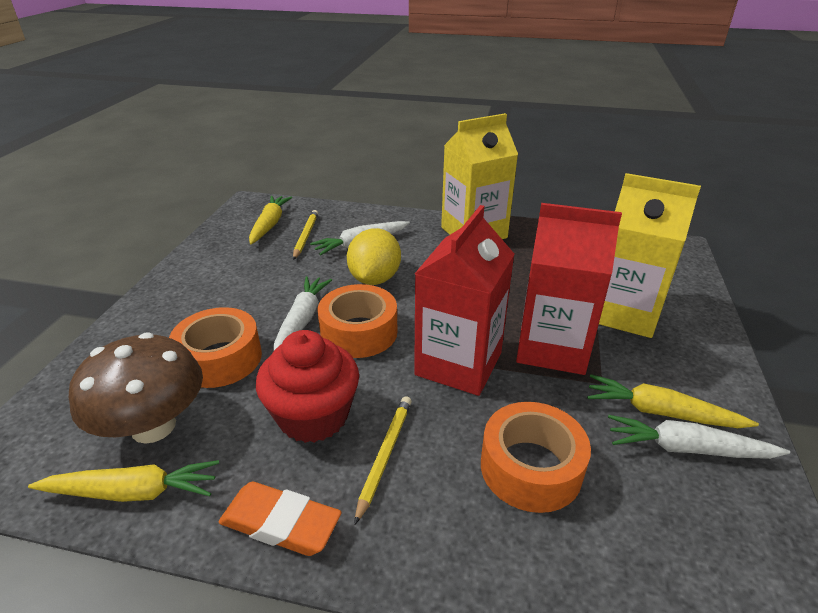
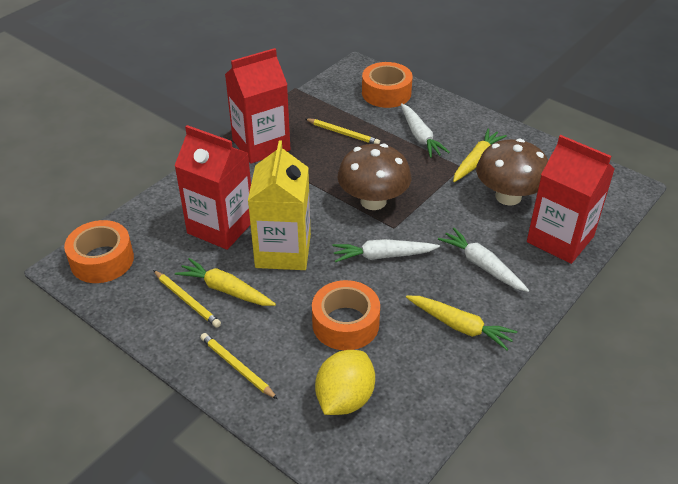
brown mushroom: 1 -> 2
orange eraser: 1 -> 0
red carton: 2 -> 3
red cupcake: 1 -> 0
yellow carton: 2 -> 1
yellow pencil: 2 -> 3

